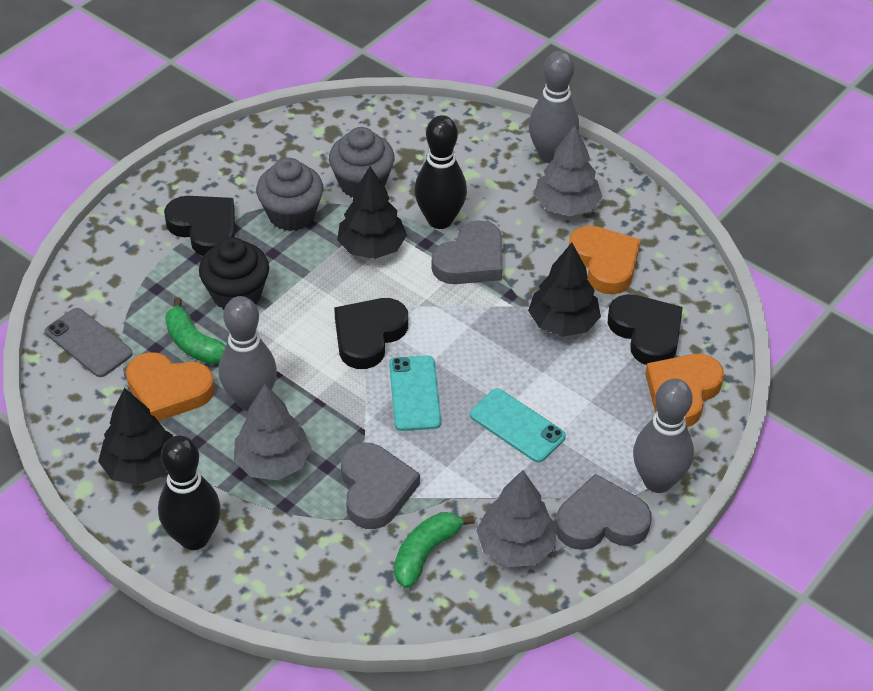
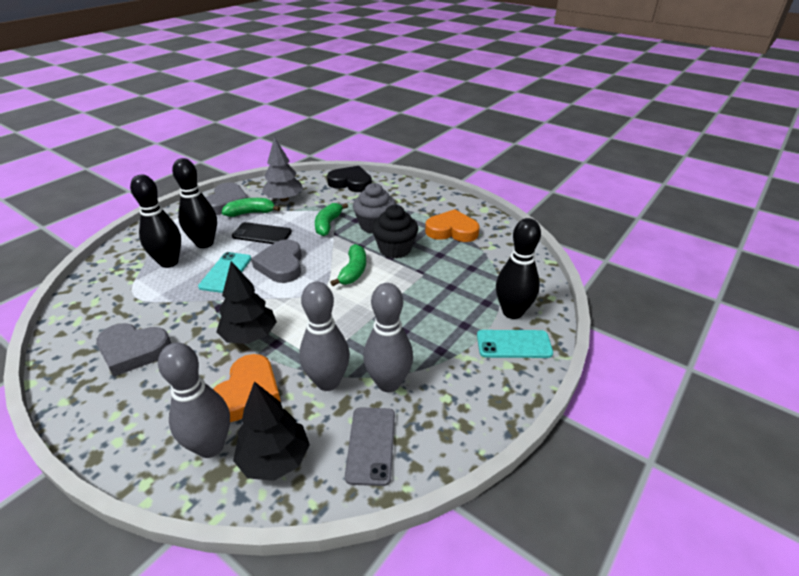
black bowling pin: 2 -> 3
black heart: 3 -> 1
black phone: 0 -> 1
black tree: 3 -> 2
green banana: 2 -> 3
grey cupcake: 2 -> 1
grey tree: 3 -> 1
orange heart: 3 -> 2

